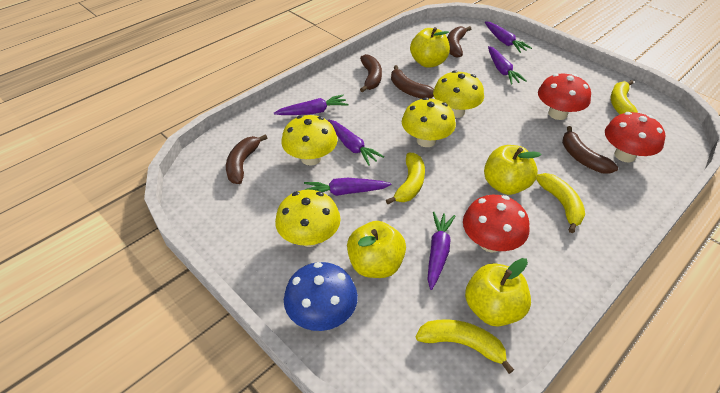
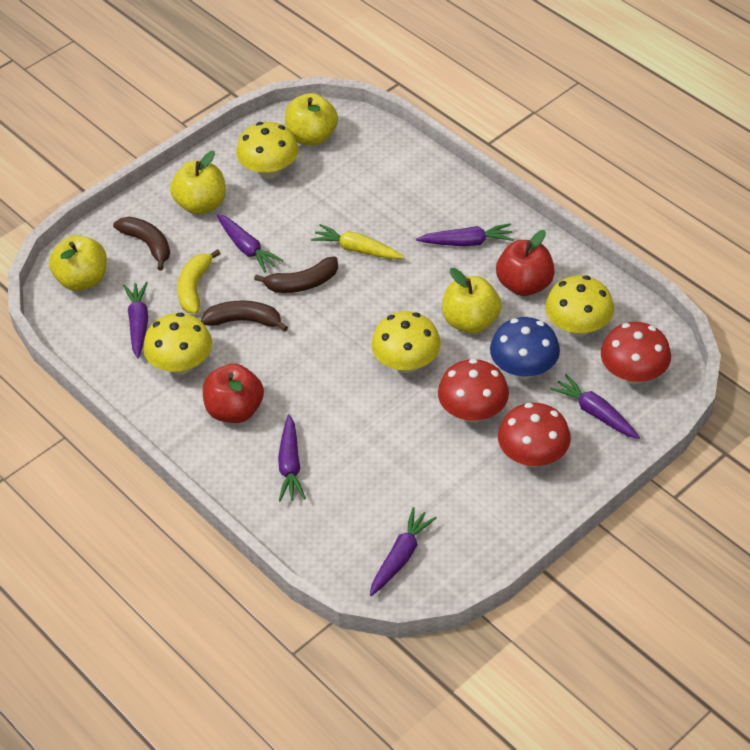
brown banana: 5 -> 3
red apple: 0 -> 2
yellow banana: 4 -> 1
yellow carrot: 0 -> 1

